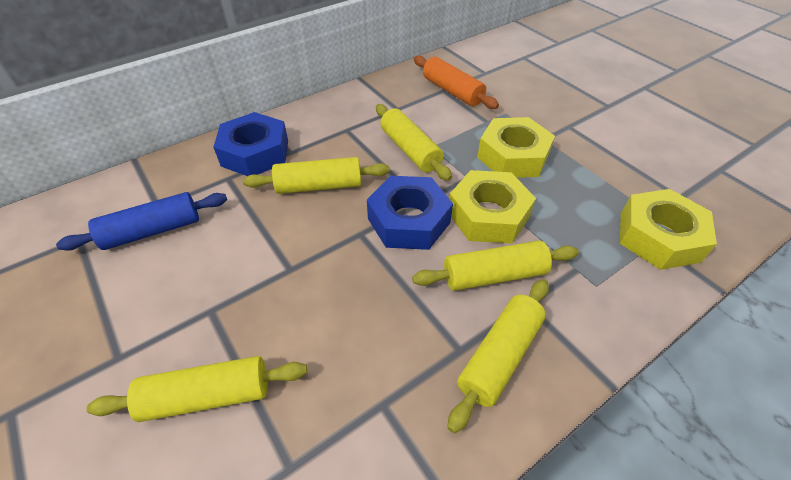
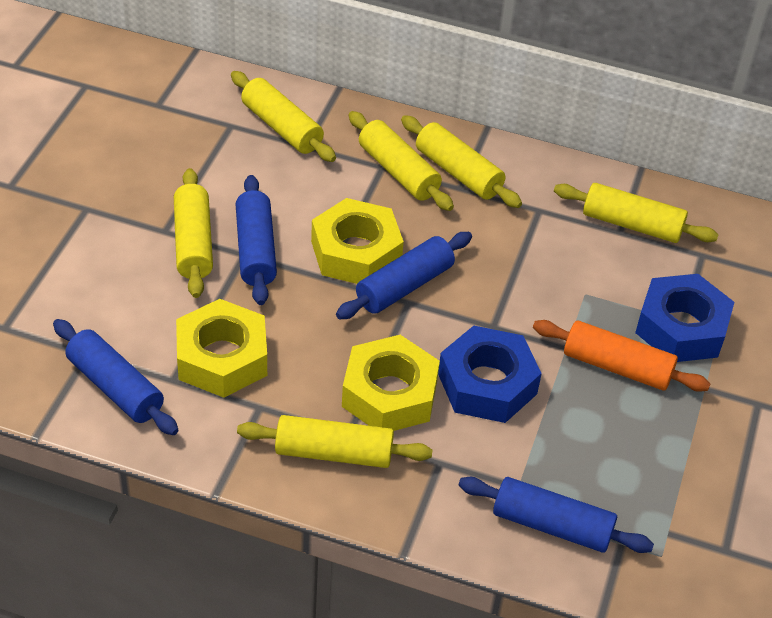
blue rolling pin: 1 -> 4
yellow rolling pin: 5 -> 6

